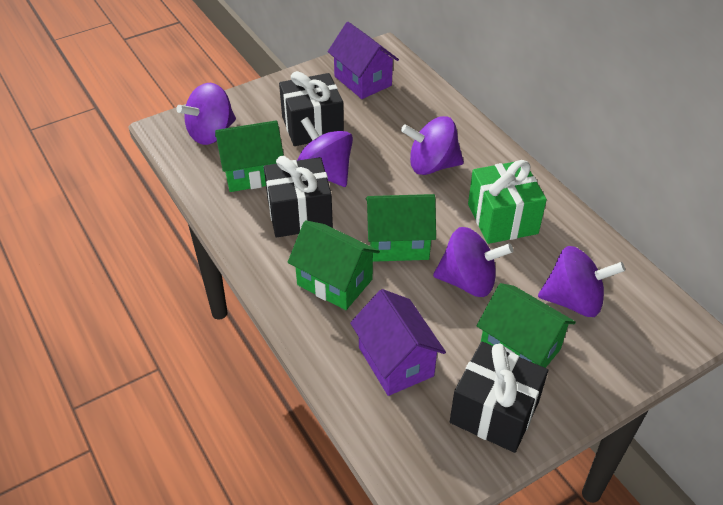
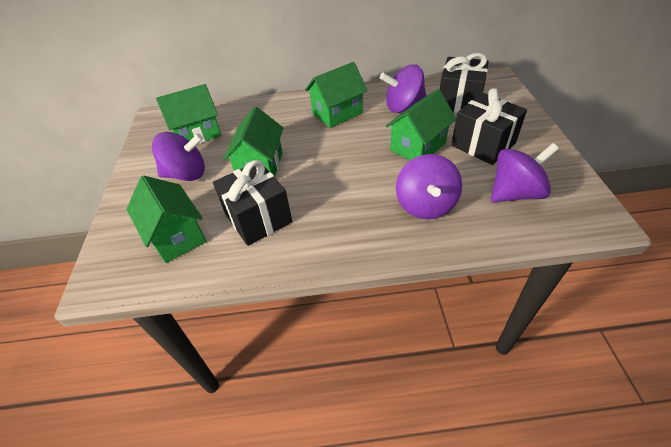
green gift: 1 -> 0
green house: 4 -> 5
purple house: 2 -> 0
purple spinning top: 5 -> 4

